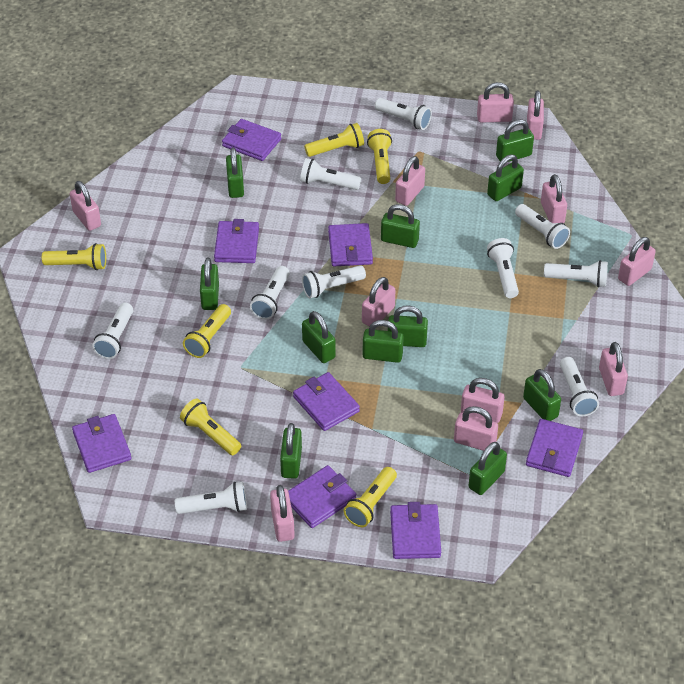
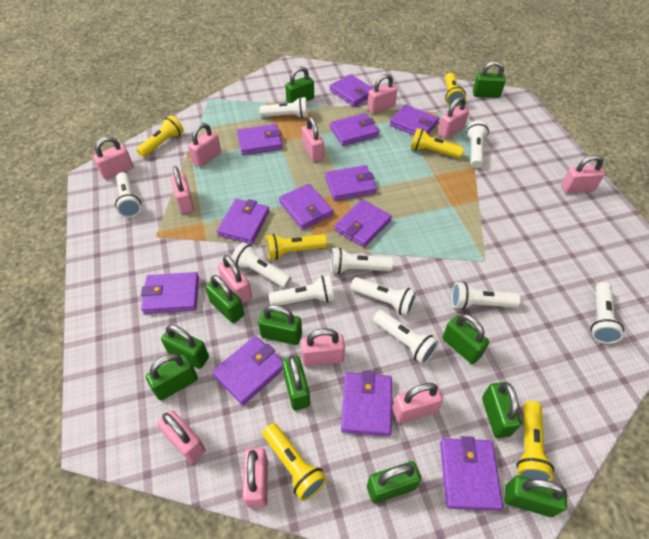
pink padlock: 11 -> 12
purple wallet: 8 -> 12

